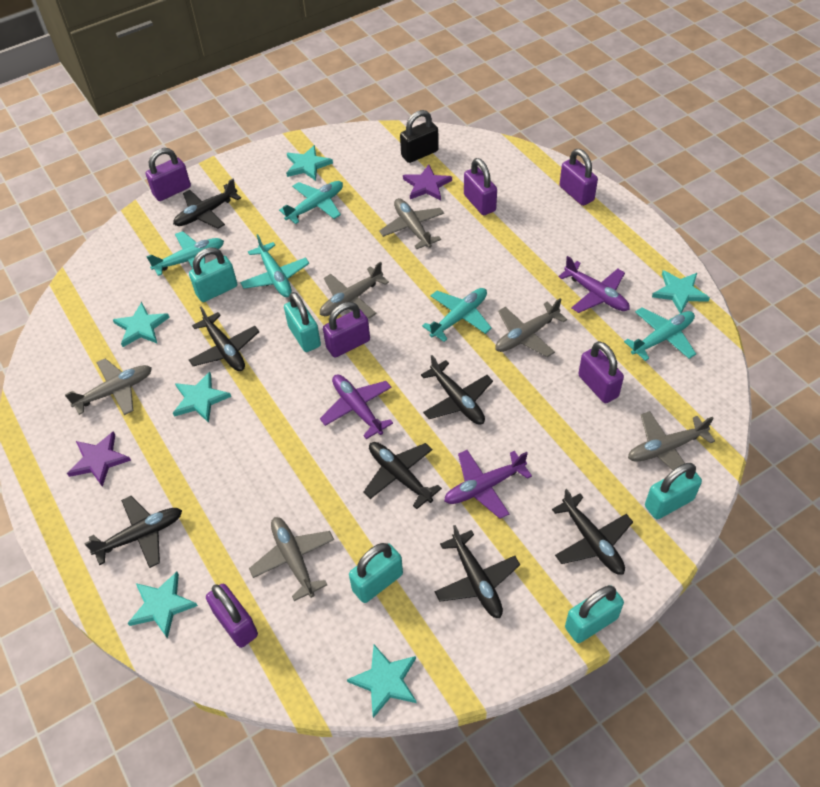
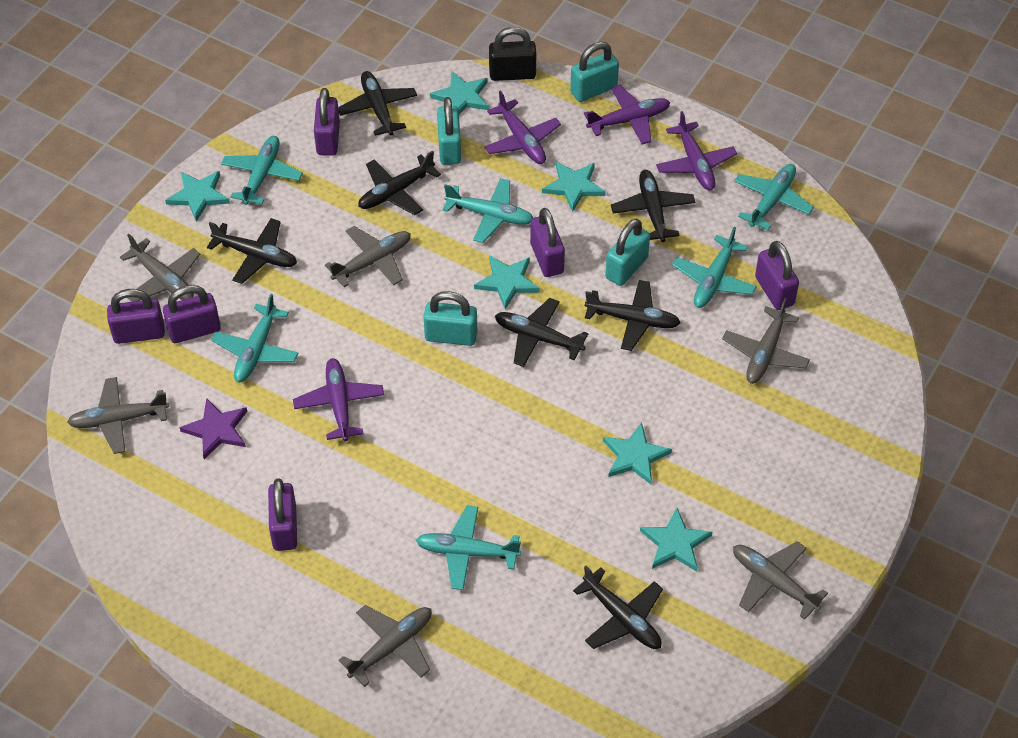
purple plane: 3 -> 4
purple star: 2 -> 1
turquoise padlock: 5 -> 4
turquoise plane: 5 -> 6

